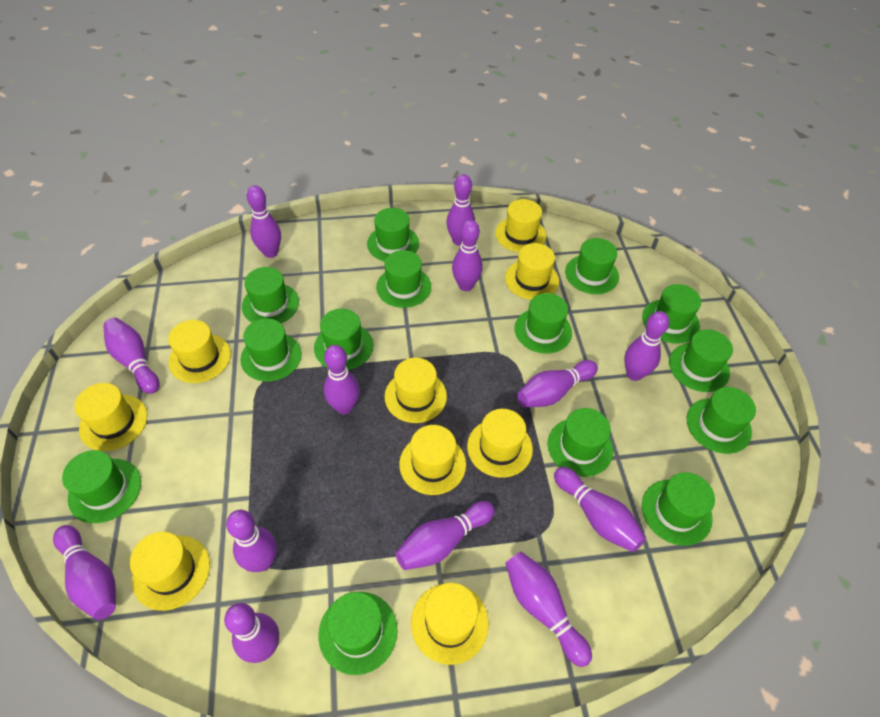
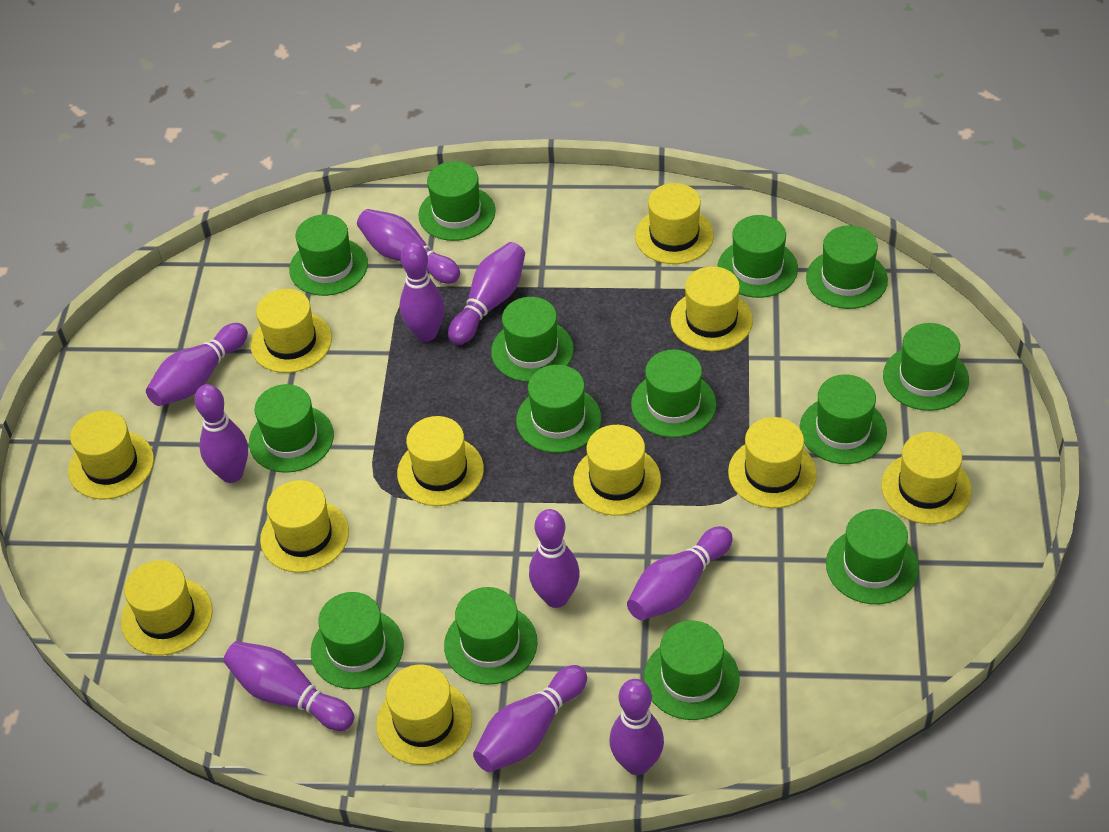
purple bowling pin: 13 -> 10
yellow hat: 9 -> 11

